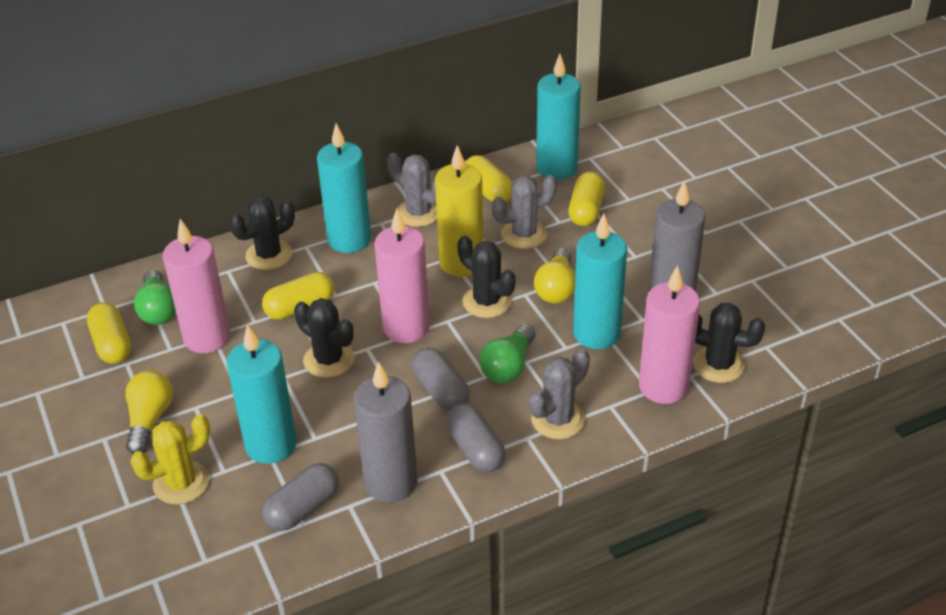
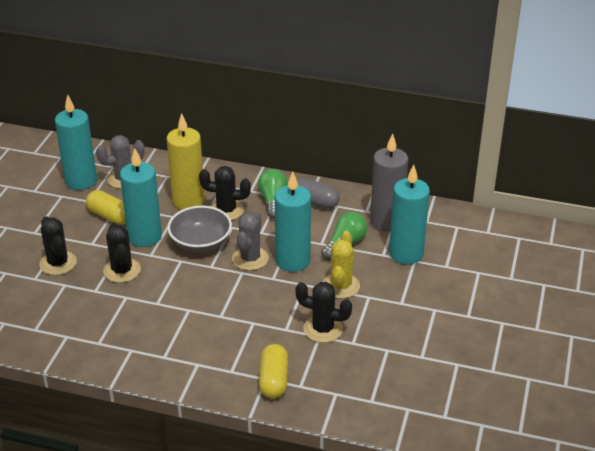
grey bowl: 0 -> 1
grey cactus: 3 -> 2
grey candle: 2 -> 1
grey capsule: 3 -> 1
pink candle: 3 -> 0
yellow capsule: 4 -> 2
yellow light bulb: 2 -> 0

